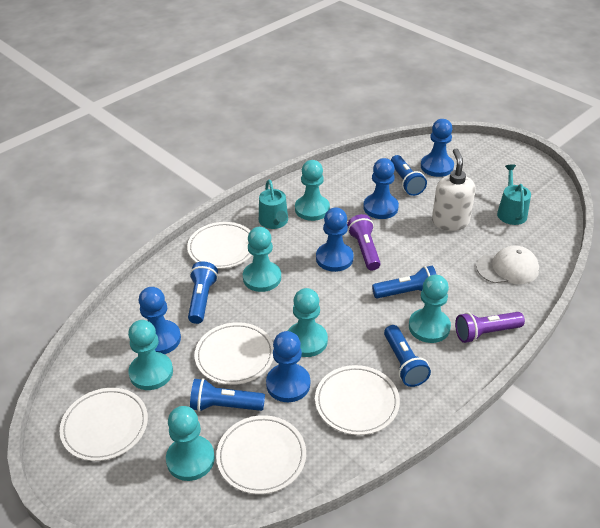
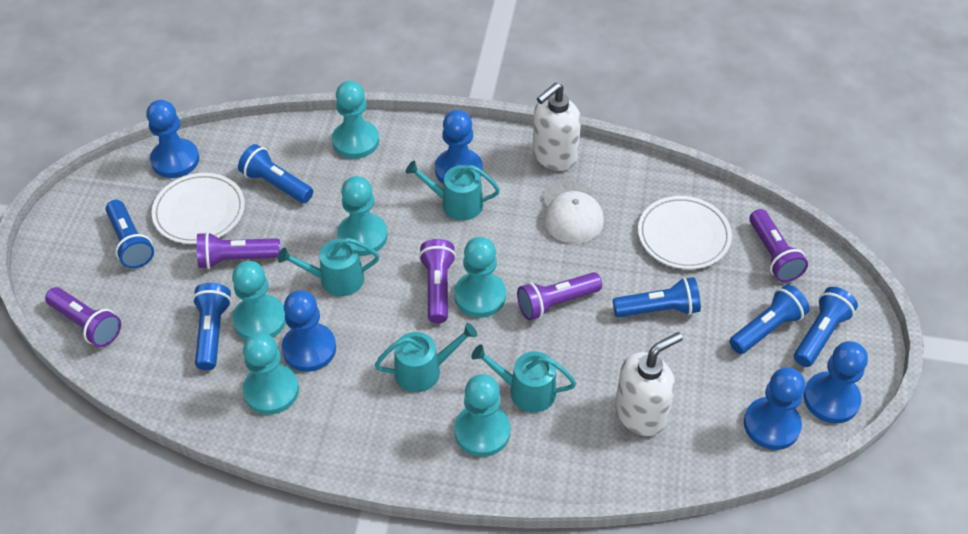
blue flashlight: 5 -> 6
purple flashlight: 2 -> 5
turquoise watering can: 2 -> 4
white plate: 5 -> 2
white soap dispenser: 1 -> 2

